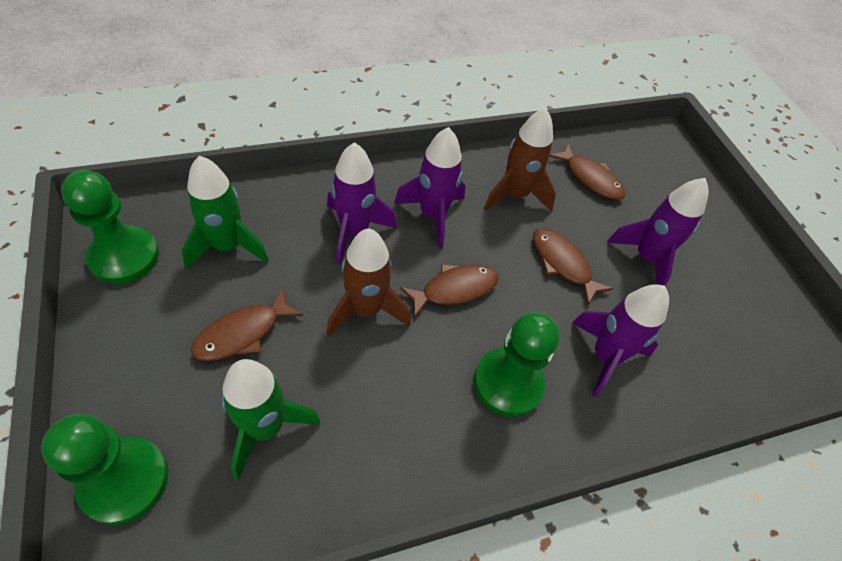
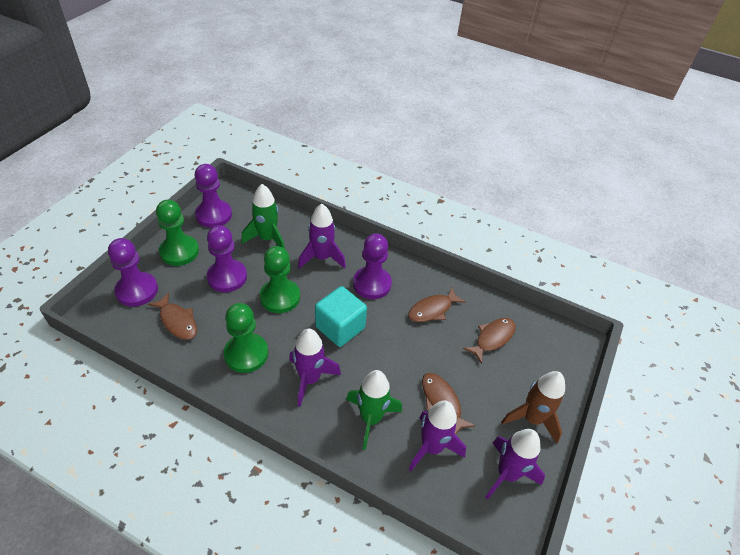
brown rocket: 2 -> 1
purple pawn: 0 -> 4
turquoise cube: 0 -> 1

